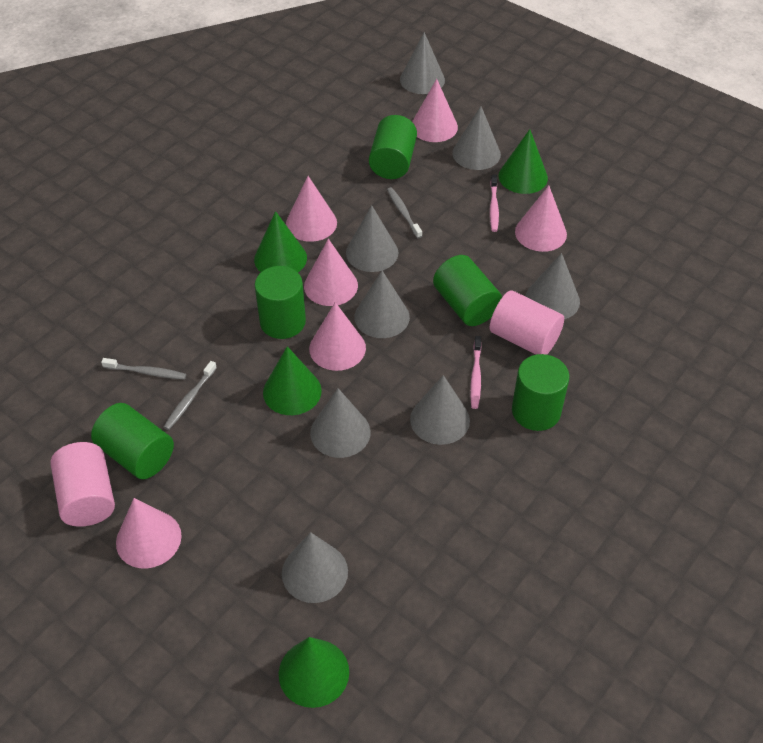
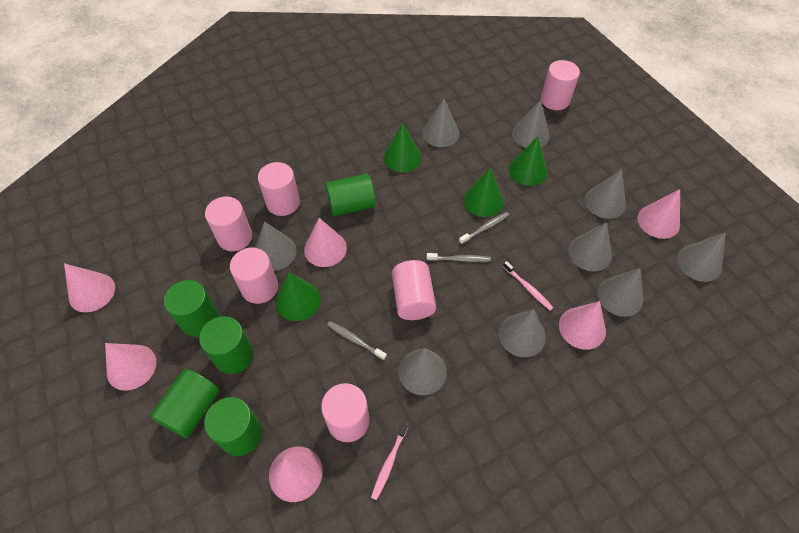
grey cone: 8 -> 9
pink cylinder: 2 -> 6

